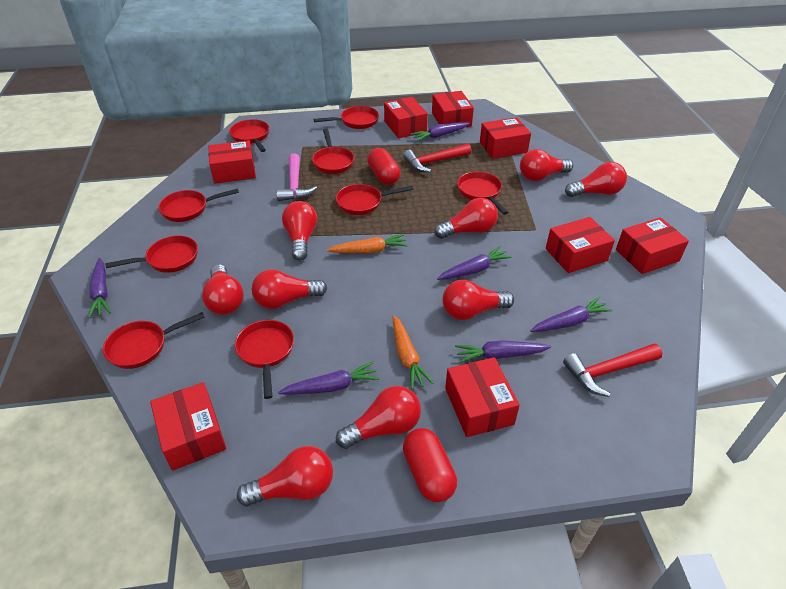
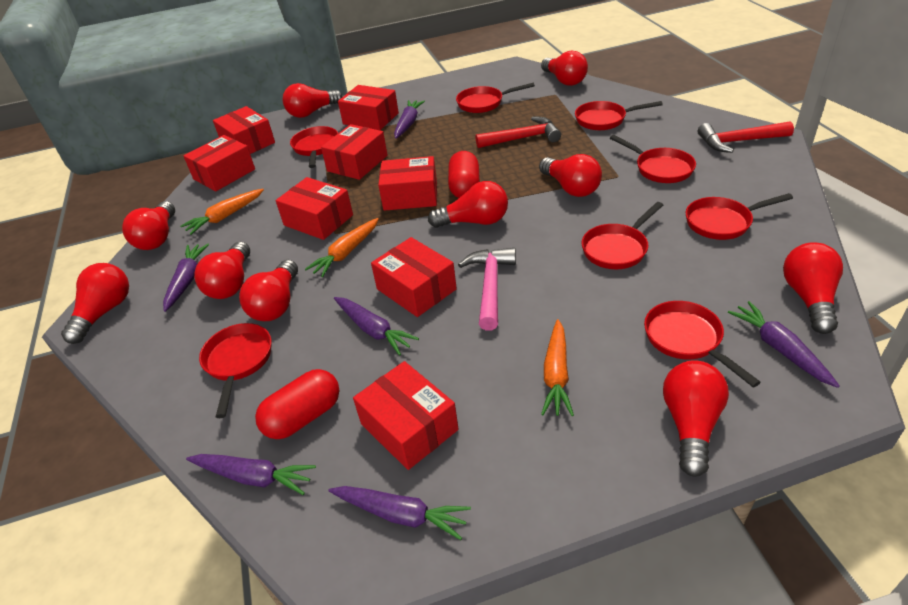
orange carrot: 2 -> 3
red light bulb: 9 -> 10
red pan: 9 -> 8

